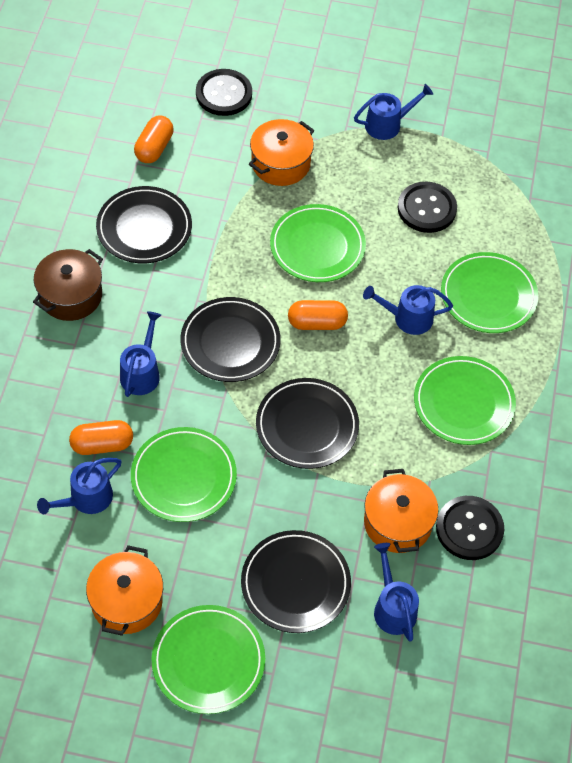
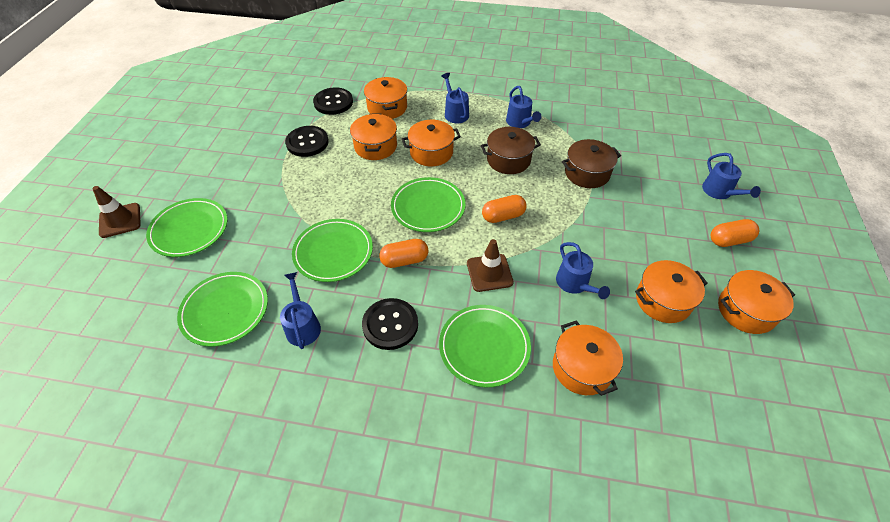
black plate: 4 -> 0
brown pot: 1 -> 2
brown traffic cone: 0 -> 2
orange pot: 3 -> 6

